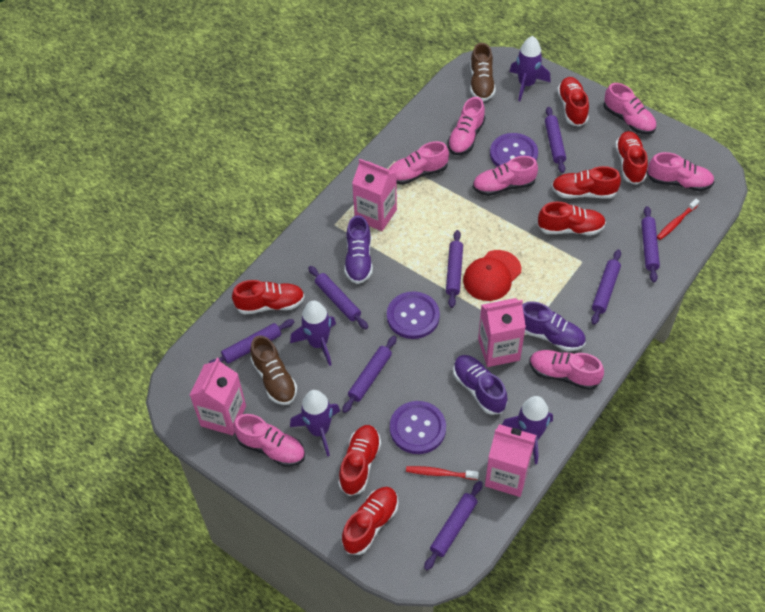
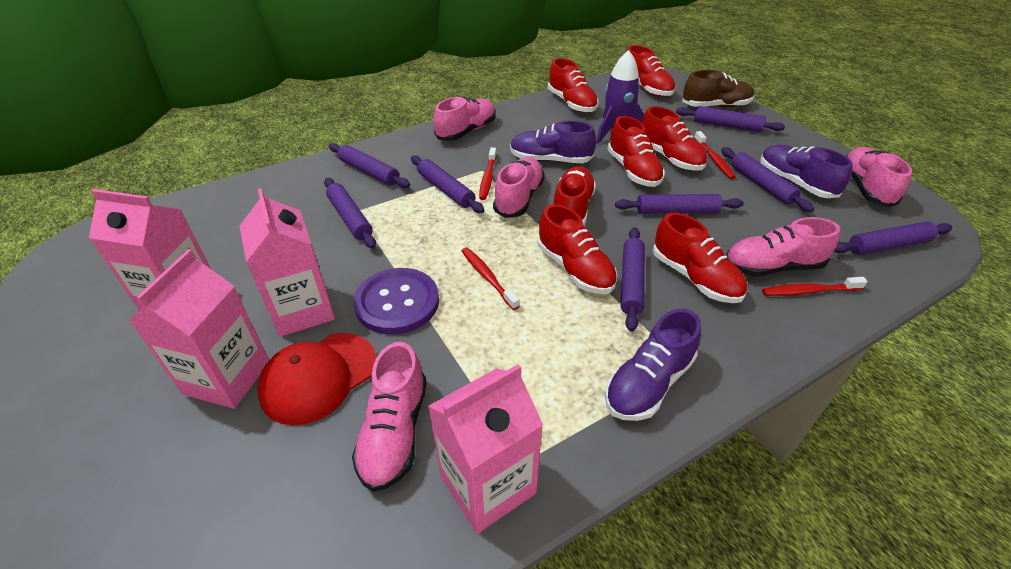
brown shoe: 2 -> 1
pink shoe: 7 -> 5
purple button: 3 -> 1
purple rocket: 4 -> 1
red toothbrush: 2 -> 4

